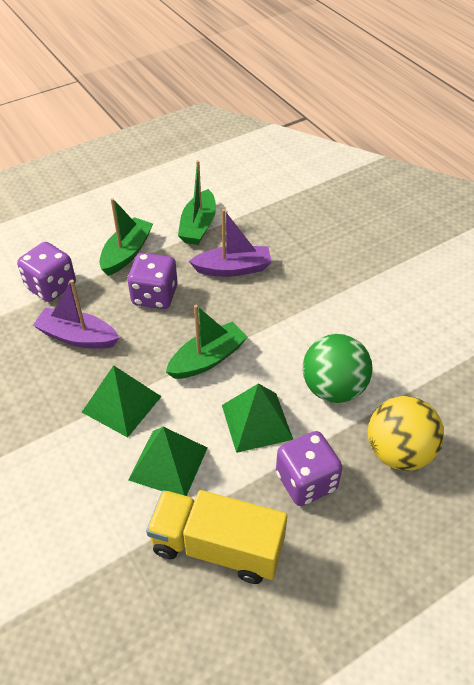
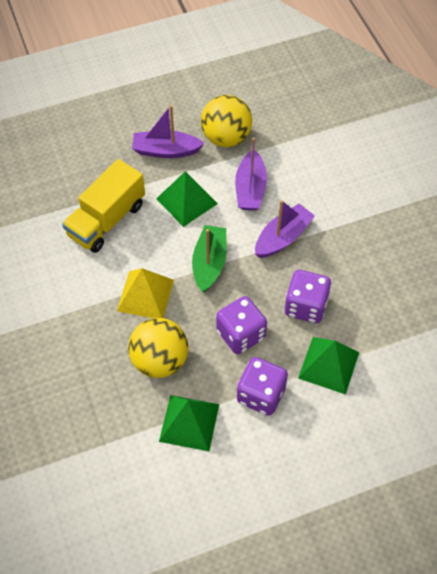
green ball: 1 -> 0
green boat: 3 -> 1
purple boat: 2 -> 3
yellow ball: 1 -> 2
yellow pyramid: 0 -> 1

